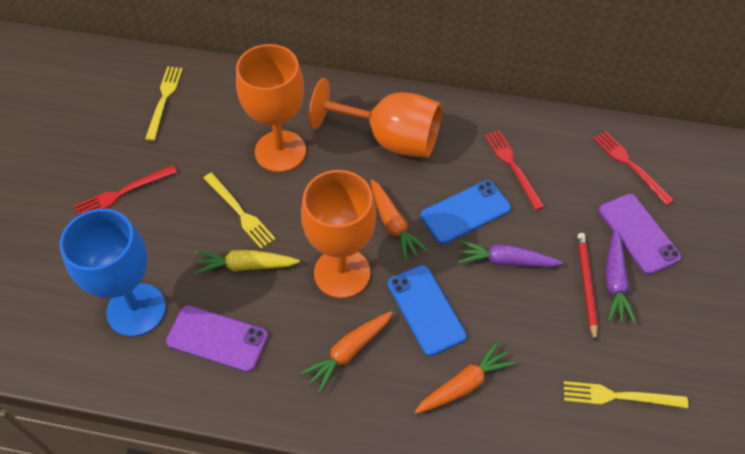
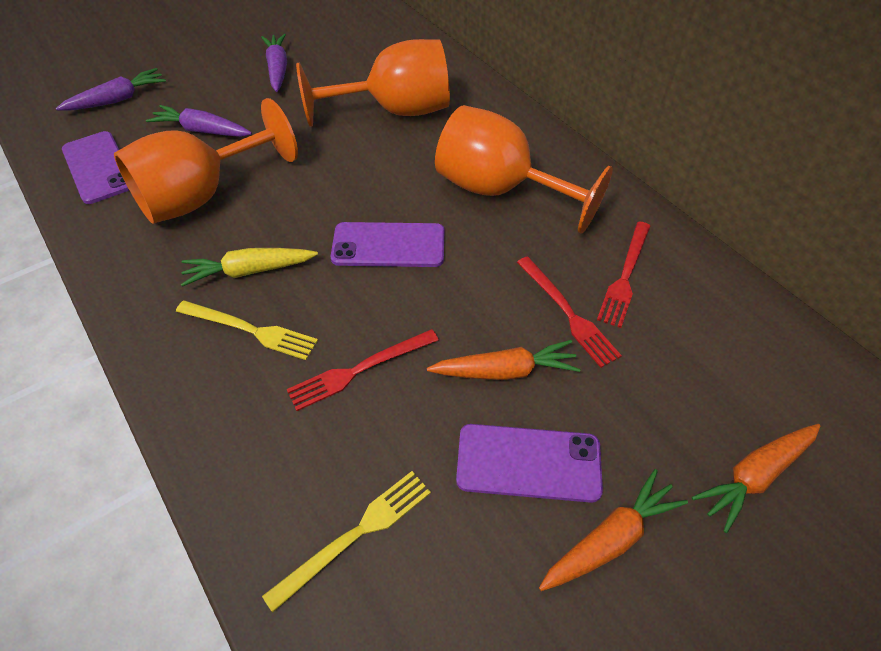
blue goblet: 1 -> 0
blue phone: 2 -> 0
purple carrot: 2 -> 3
purple phone: 2 -> 3
red pencil: 1 -> 0
yellow fork: 3 -> 2

